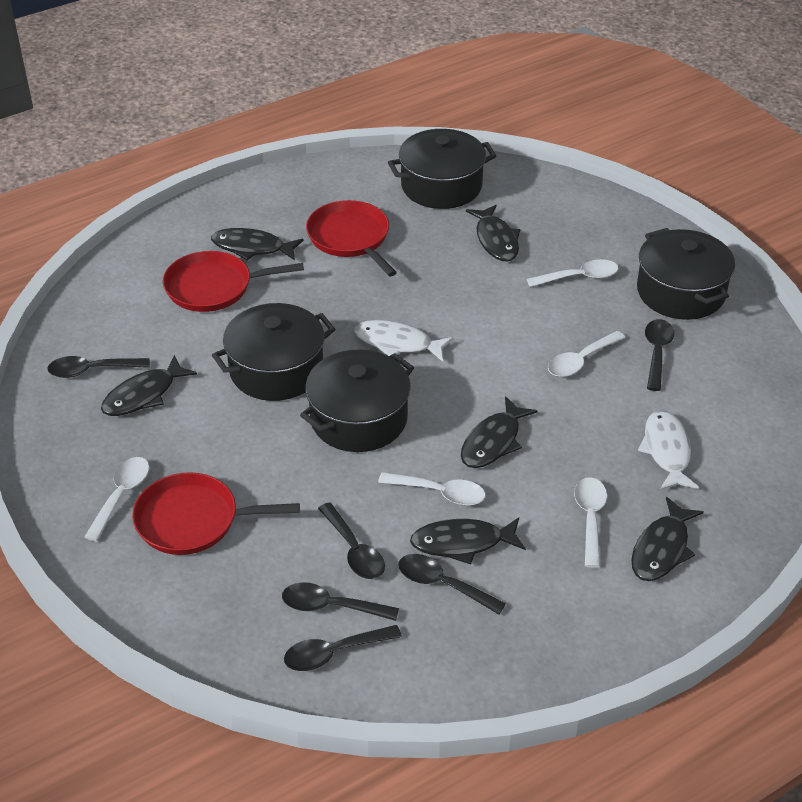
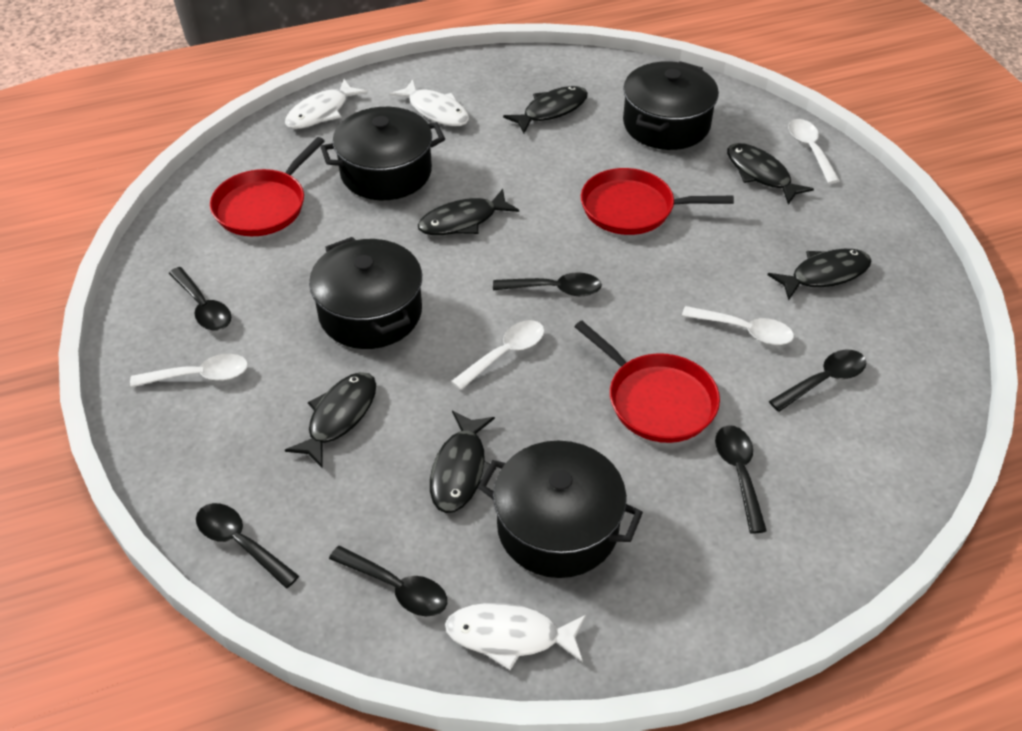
white fish: 2 -> 3
white spoon: 5 -> 4

